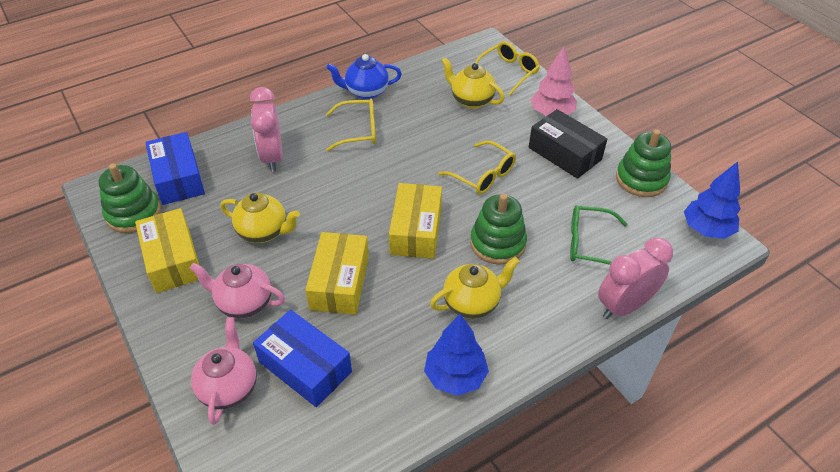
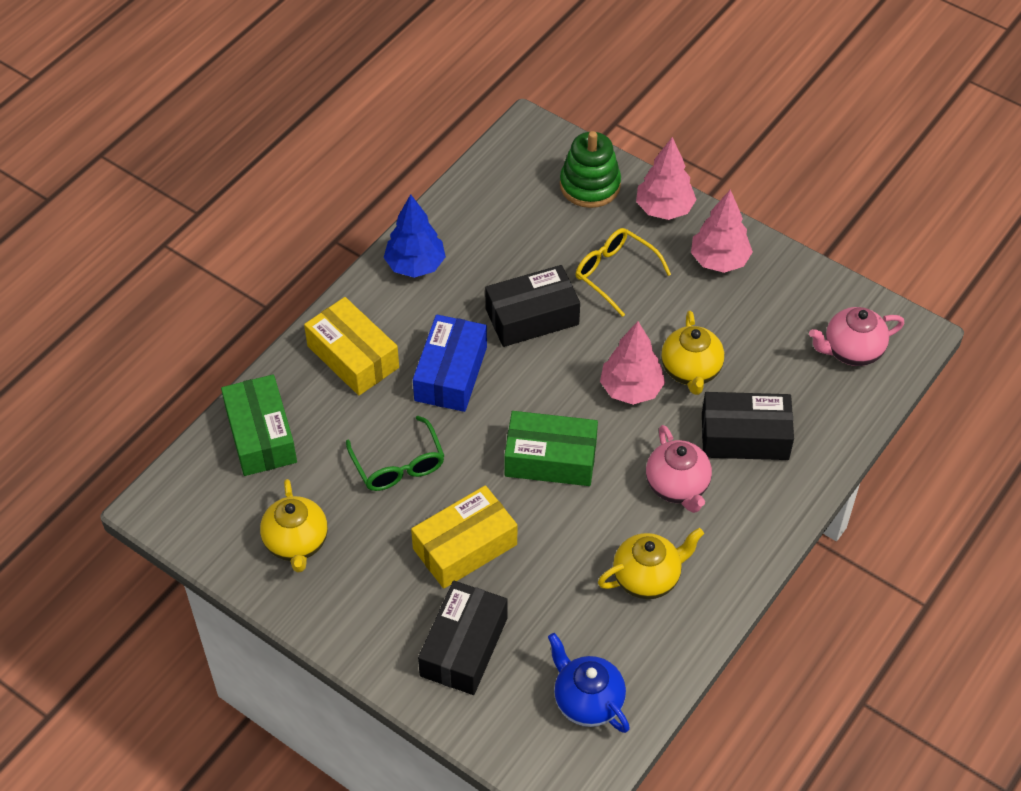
black box: 1 -> 3
blue box: 2 -> 1
blue tree: 2 -> 1
green box: 0 -> 2
green stacking toy: 3 -> 1
pink clock: 2 -> 0
pink tree: 1 -> 3
yellow box: 3 -> 2
yellow glasses: 3 -> 1

